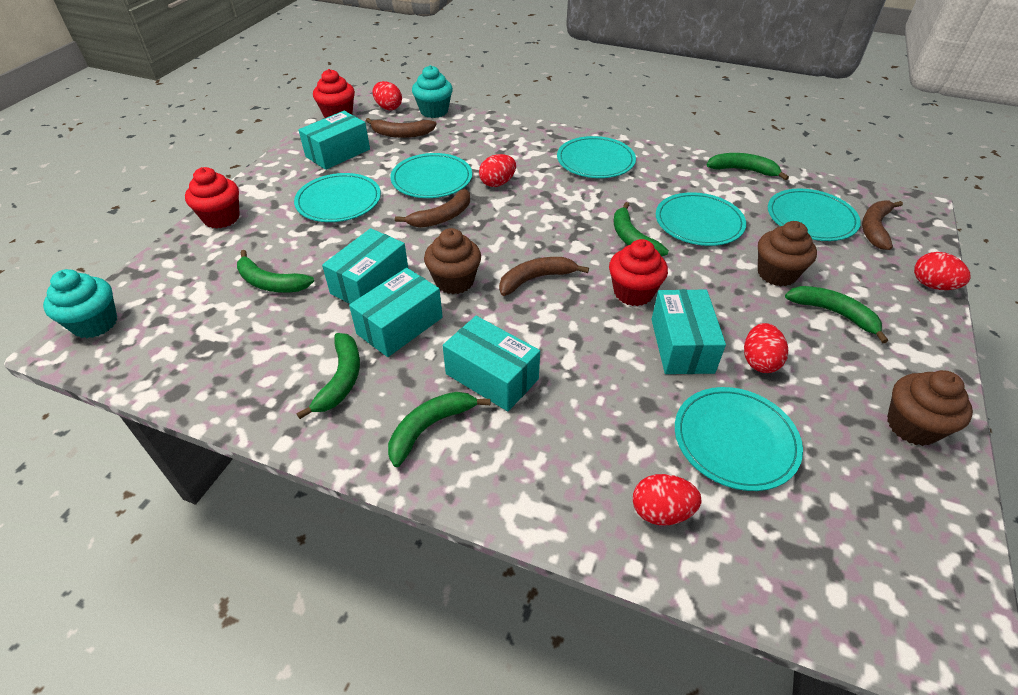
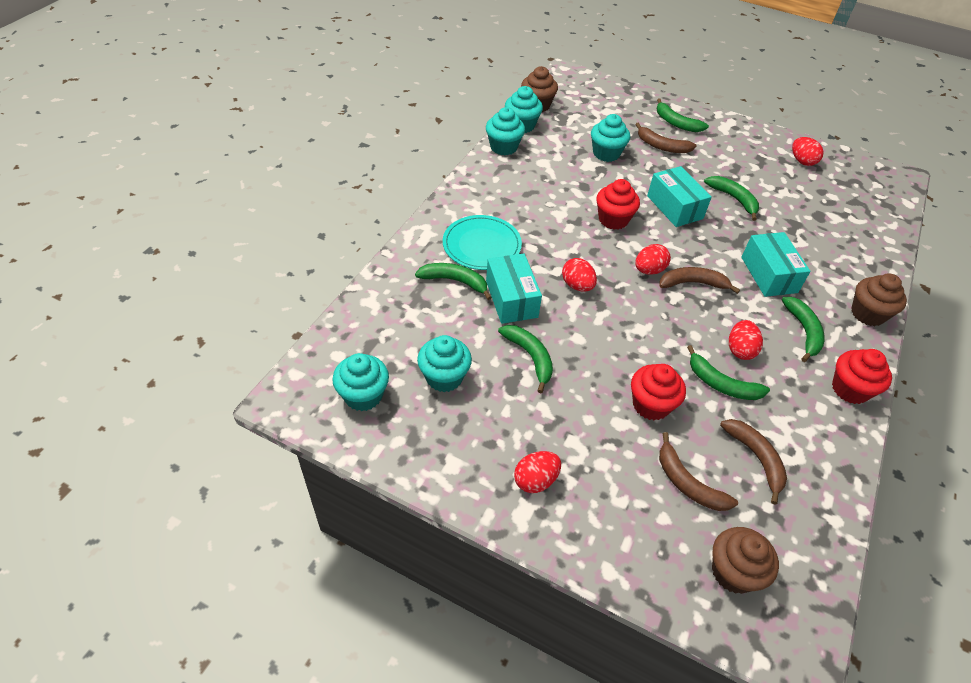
turquoise box: 5 -> 3
turquoise cupcake: 2 -> 5
turquoise plate: 6 -> 1

